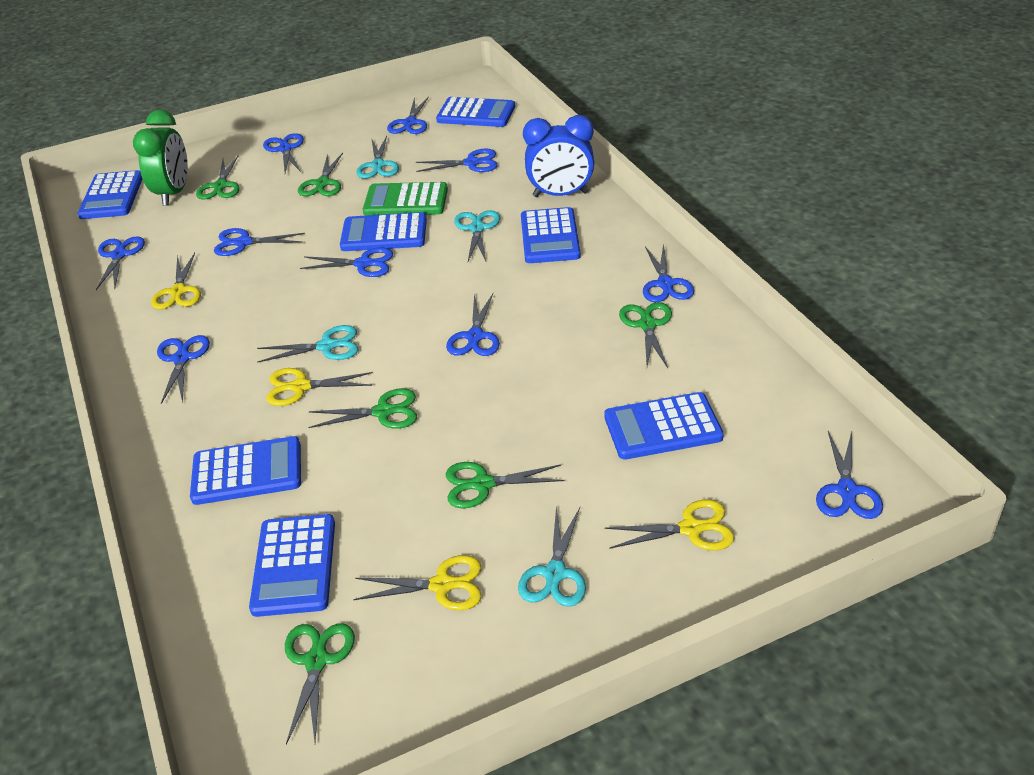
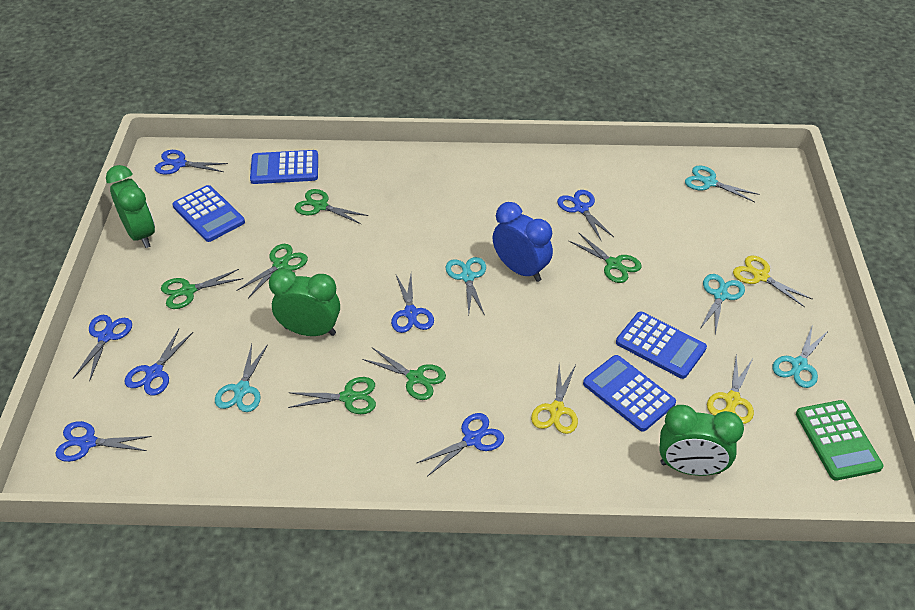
blue calculator: 7 -> 4
blue scissors: 10 -> 7
green clock: 1 -> 3
turquoise scissors: 4 -> 5
yellow scissors: 4 -> 3

